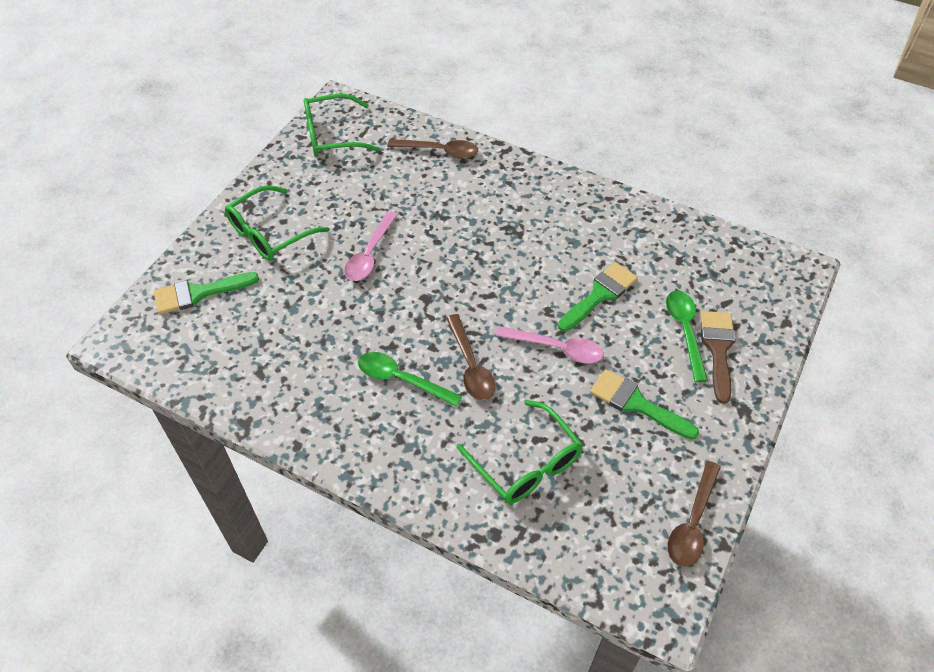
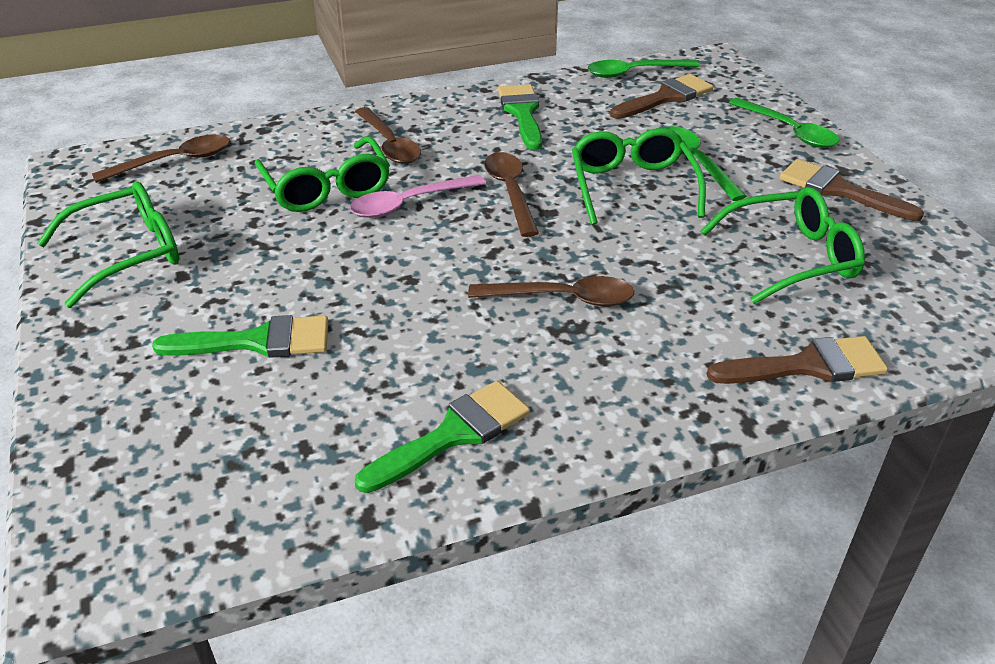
brown brush: 1 -> 3
brown spoon: 3 -> 4
green glasses: 3 -> 4
green spoon: 2 -> 3
pink spoon: 2 -> 1

